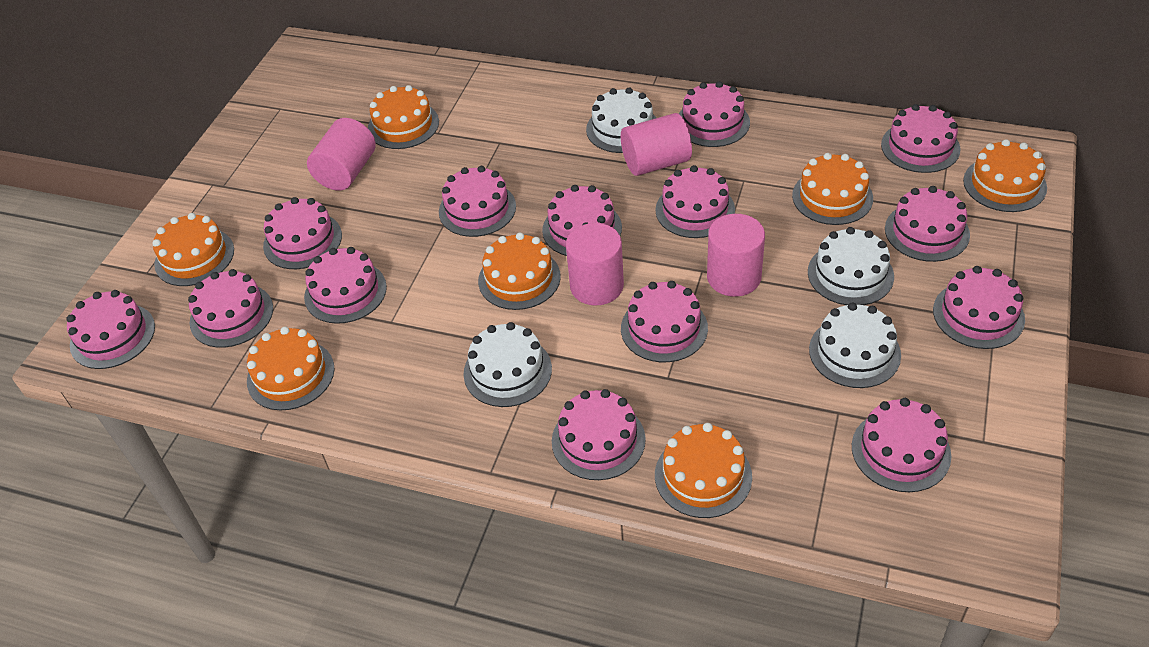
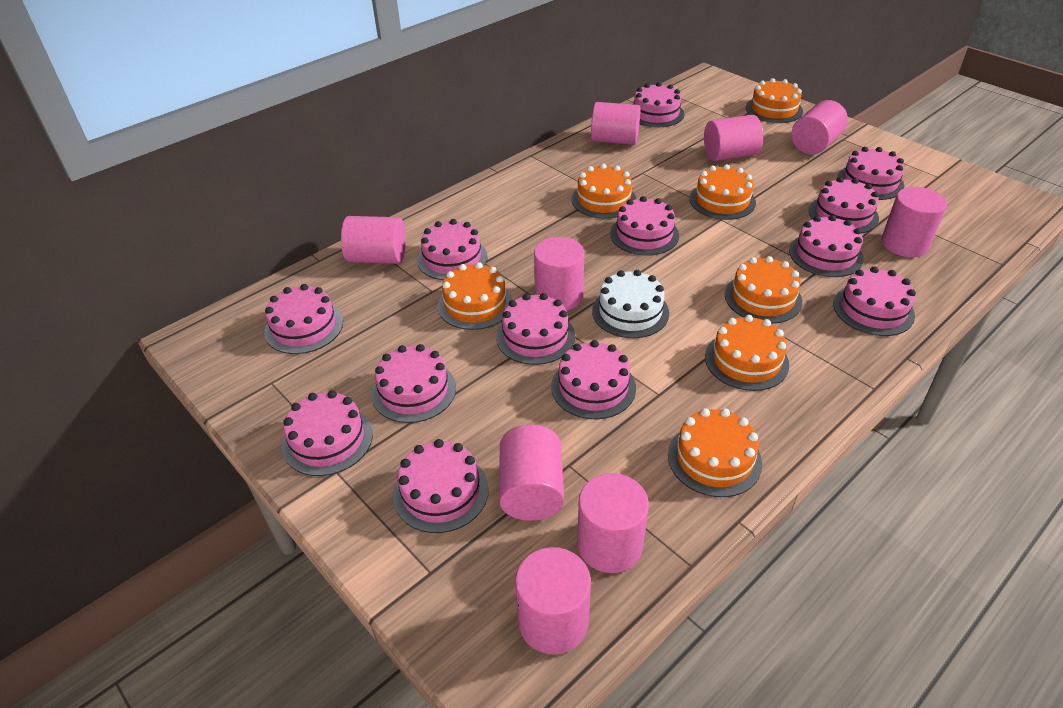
pink cake: 14 -> 13
pink cylinder: 4 -> 9
white cake: 4 -> 1

